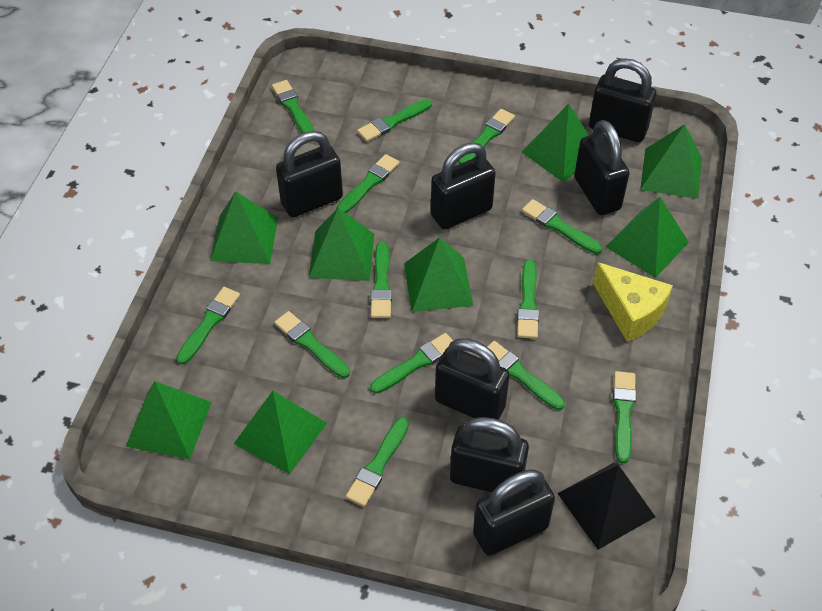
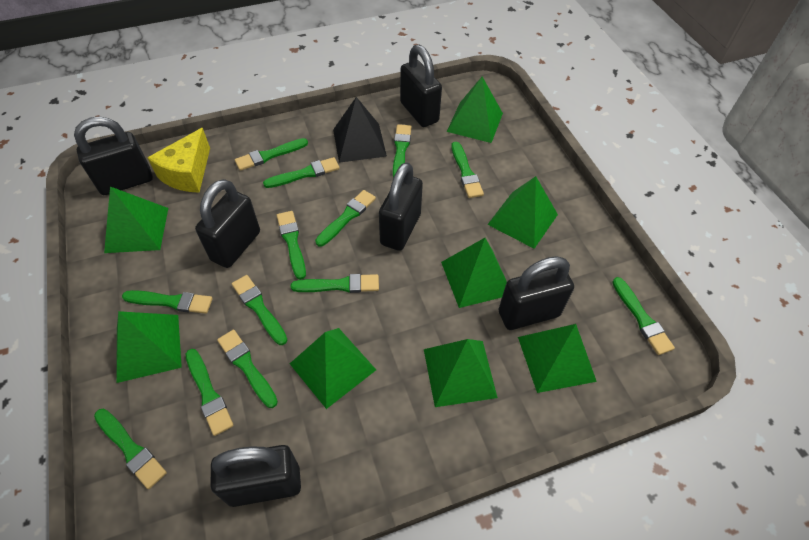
black padlock: 7 -> 6

